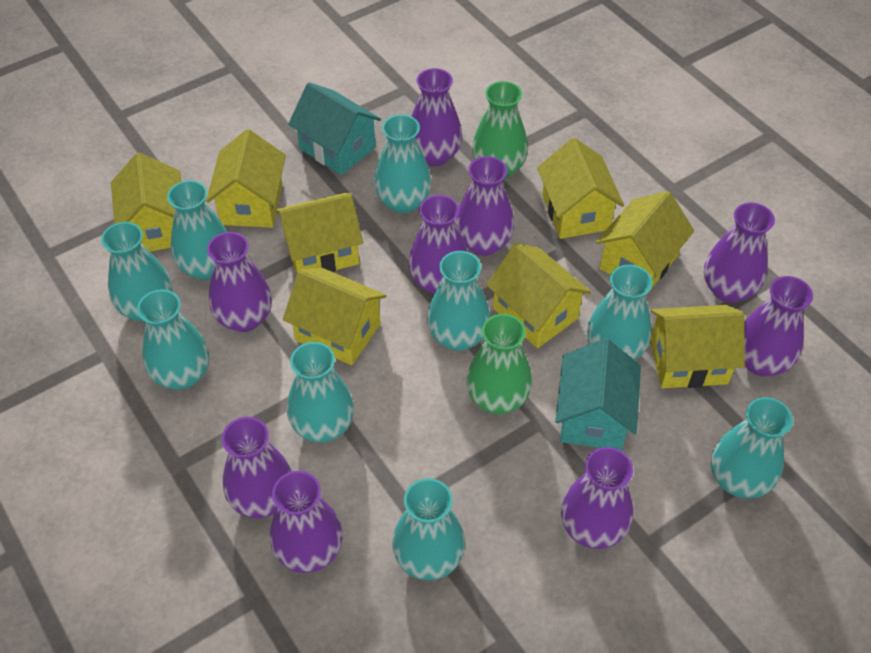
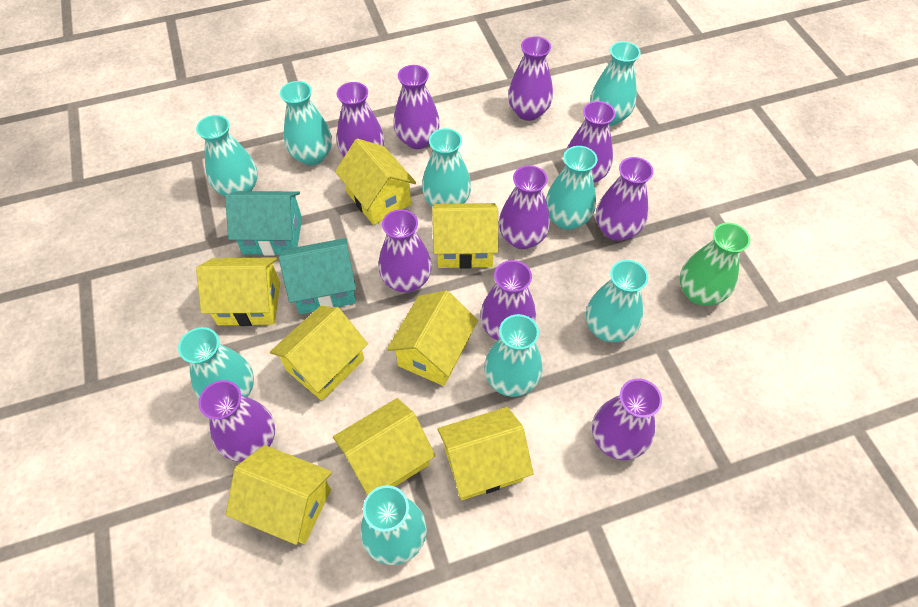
green vase: 2 -> 1
purple vase: 9 -> 10

